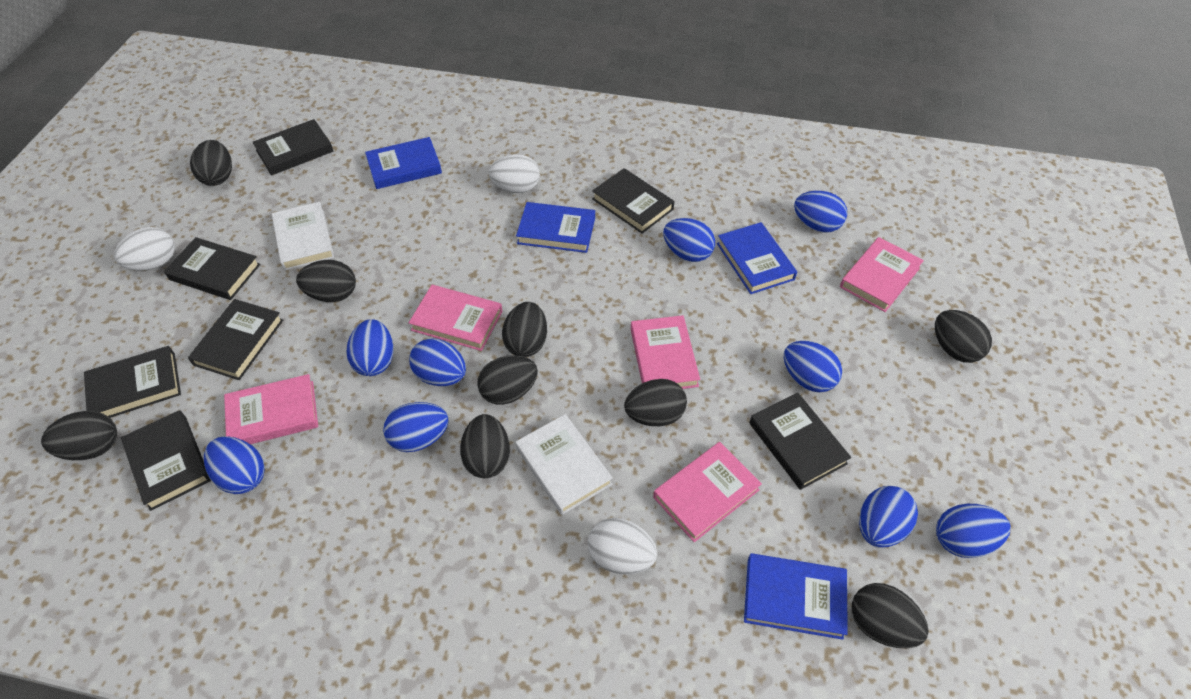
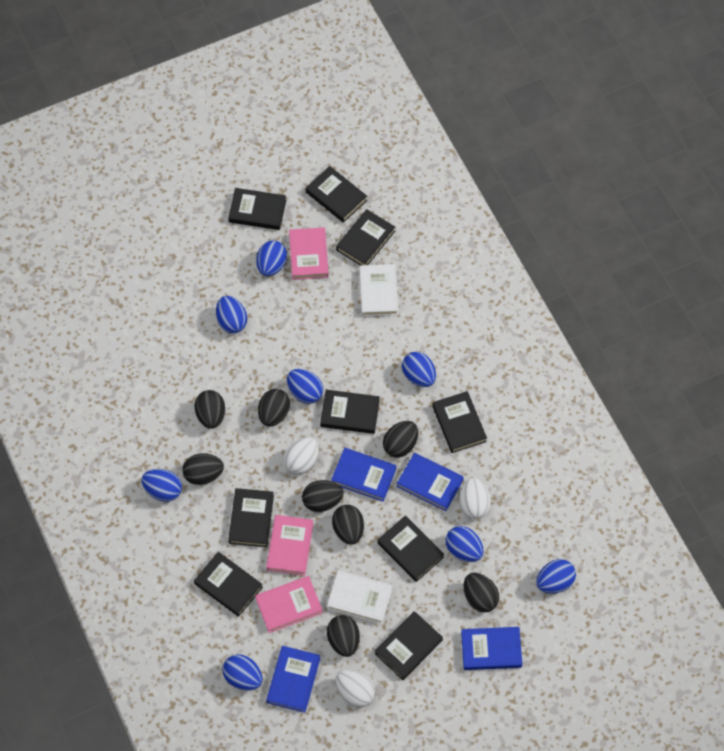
black book: 7 -> 9
black egg: 9 -> 8
blue egg: 9 -> 8
pink book: 5 -> 3

